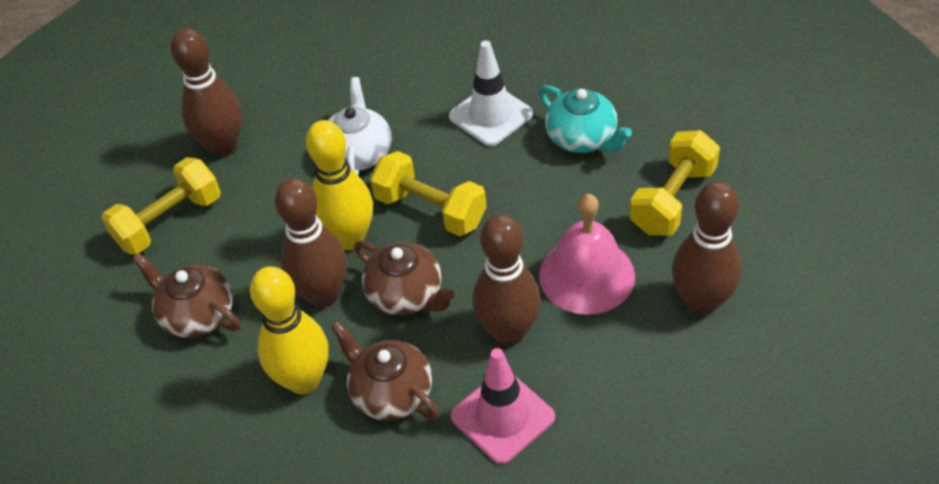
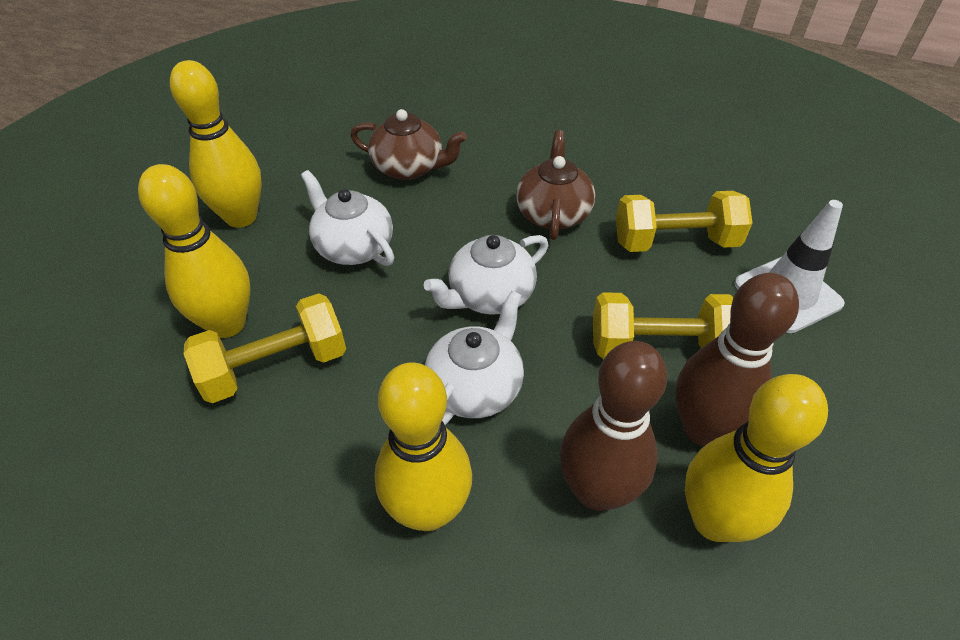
brown bowling pin: 4 -> 2
brown teapot: 3 -> 2
pink bell: 1 -> 0
pink traffic cone: 1 -> 0
turquoise teapot: 1 -> 0
white teapot: 1 -> 3
yellow bowling pin: 2 -> 4

